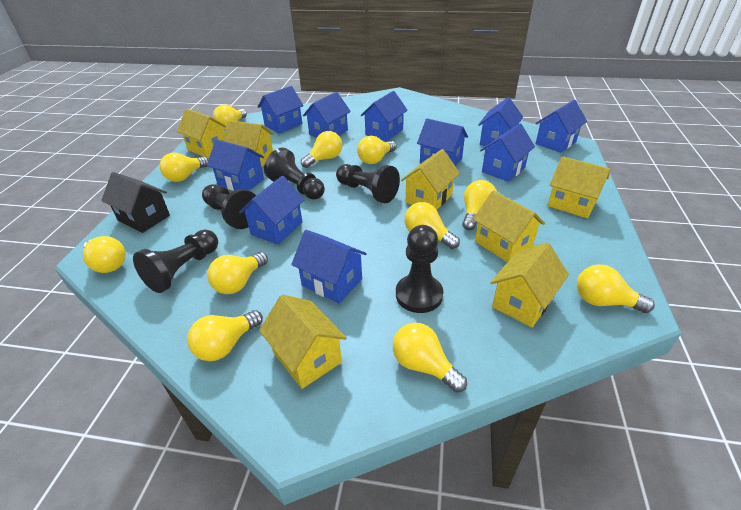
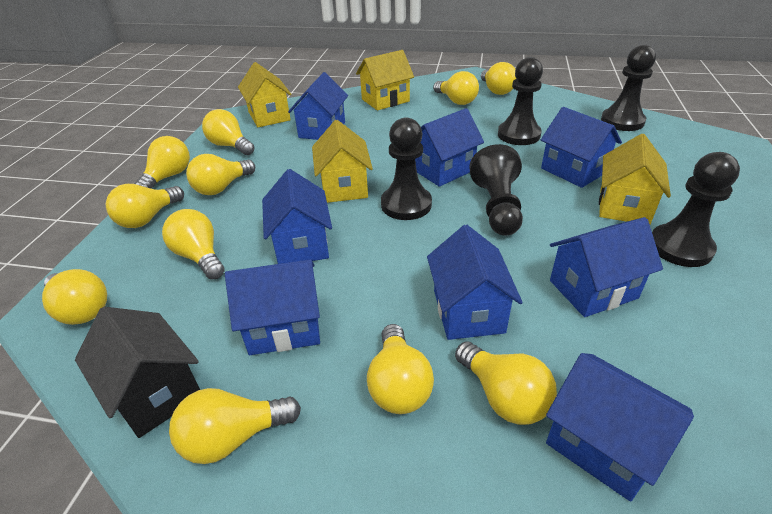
blue house: 10 -> 8
yellow house: 7 -> 4

